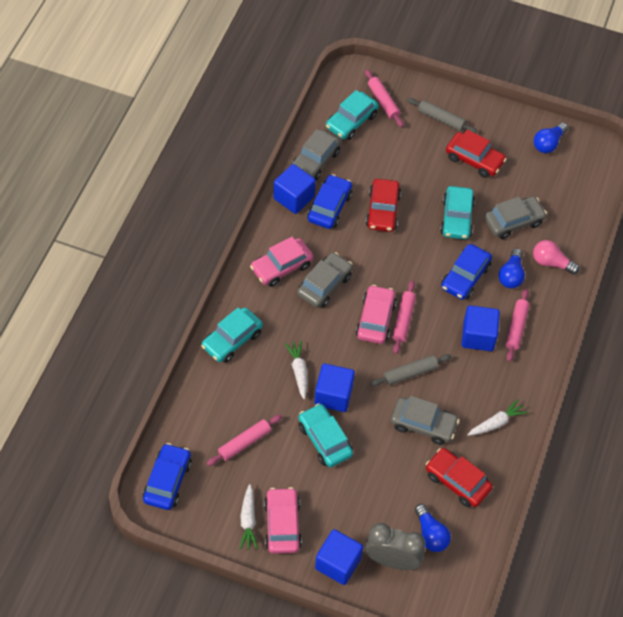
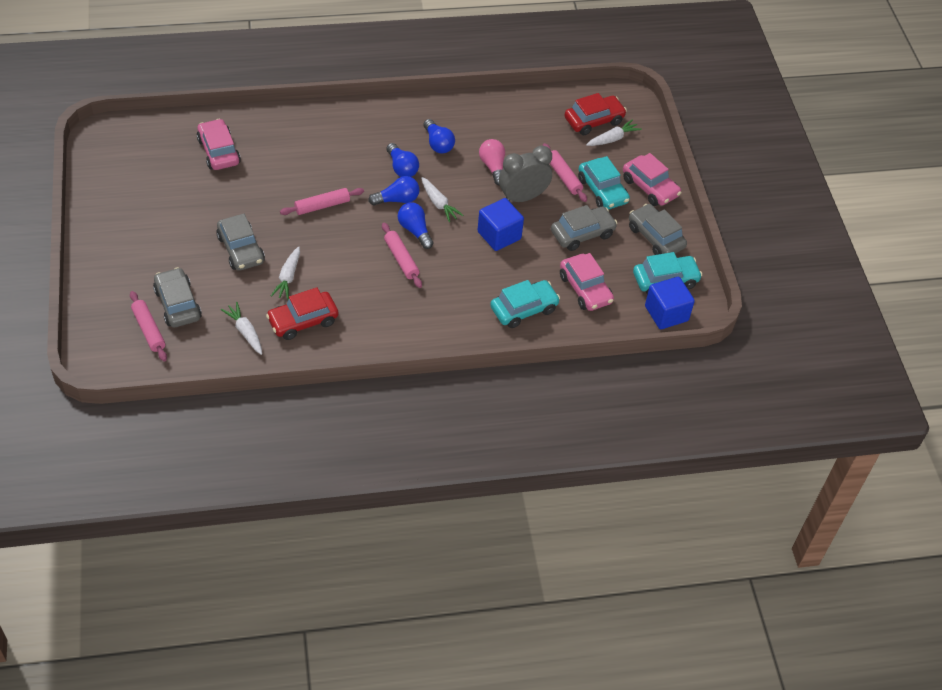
blue car: 3 -> 0
blue cube: 4 -> 2
blue light bulb: 3 -> 4
grey rolling pin: 2 -> 0
red car: 3 -> 2
turquoise car: 4 -> 3
white carrot: 3 -> 4

